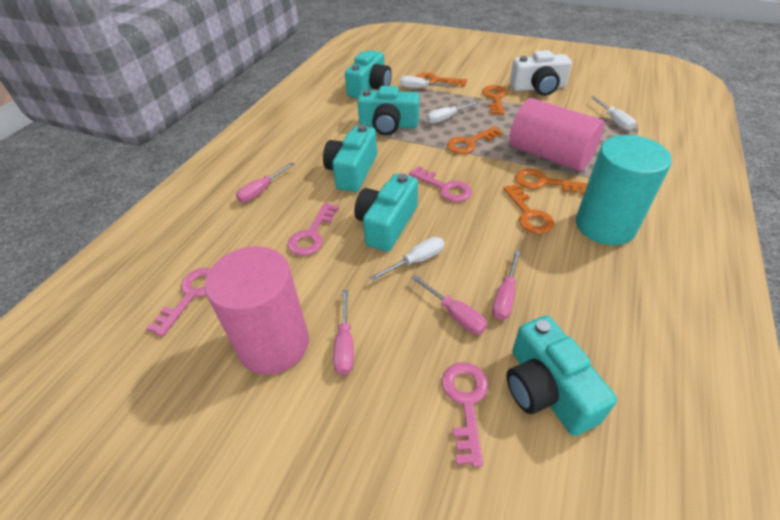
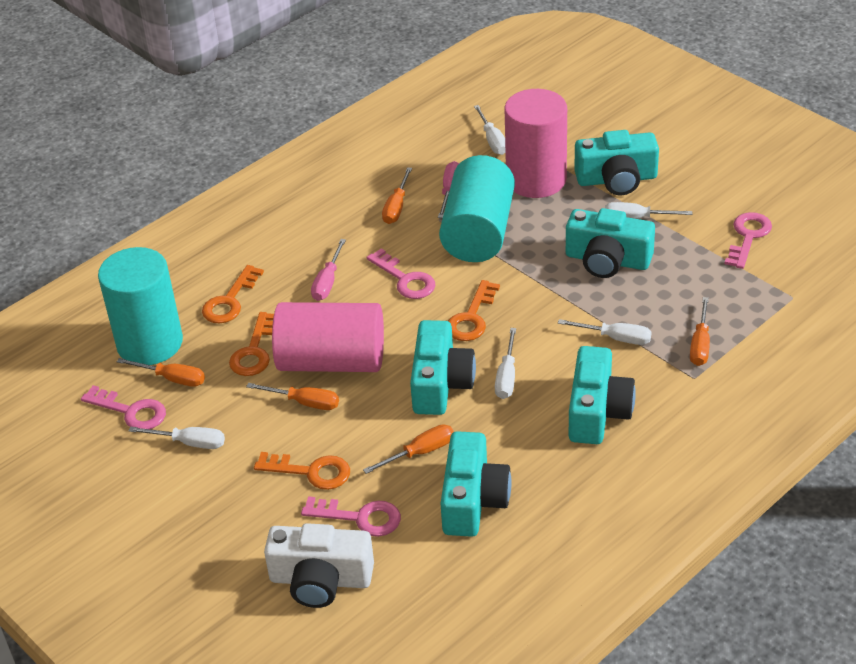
orange key: 5 -> 4
orange screwdriver: 0 -> 5
pink screwdriver: 4 -> 2
turquoise cylinder: 1 -> 2
white screwdriver: 4 -> 5

